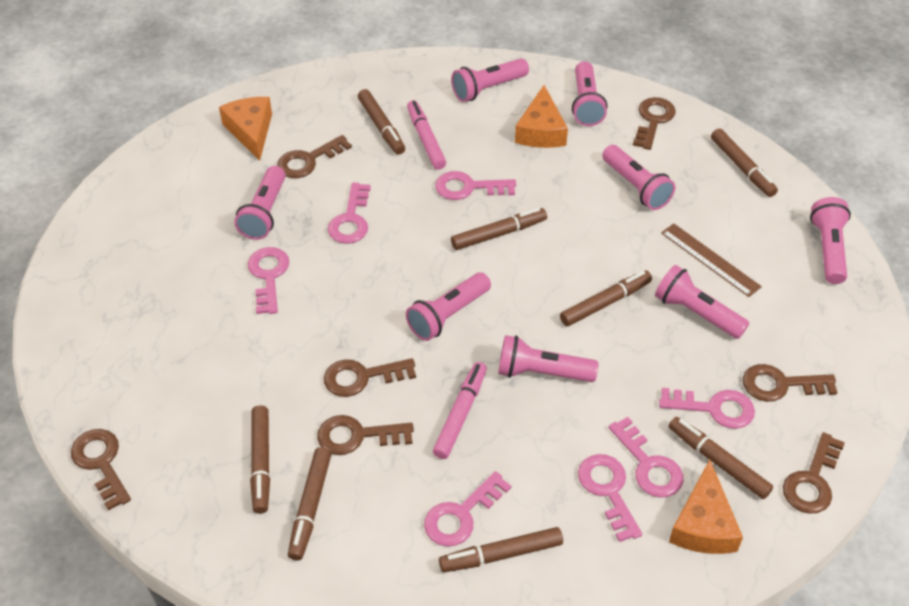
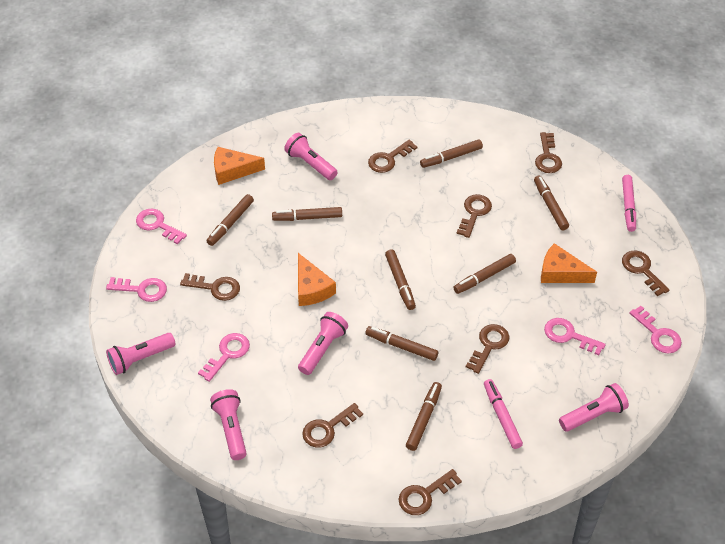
brown key: 7 -> 8
brown ruler: 1 -> 0
pink flashlight: 8 -> 5
pink key: 7 -> 5

